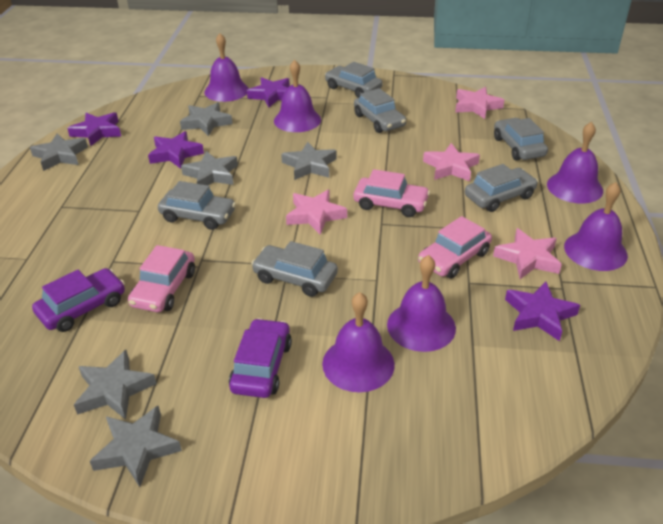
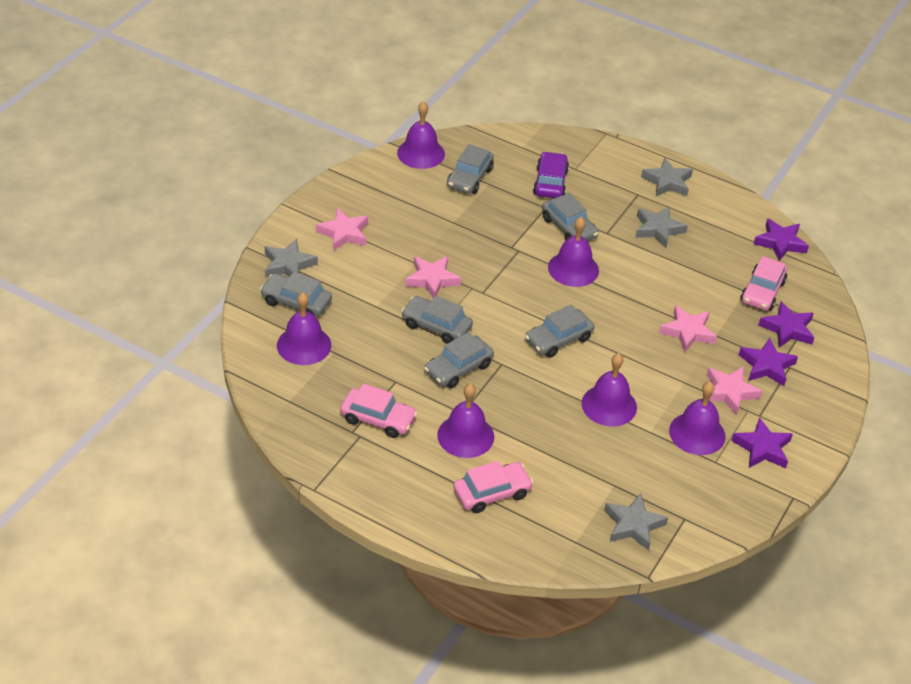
grey star: 6 -> 4
purple car: 2 -> 1

